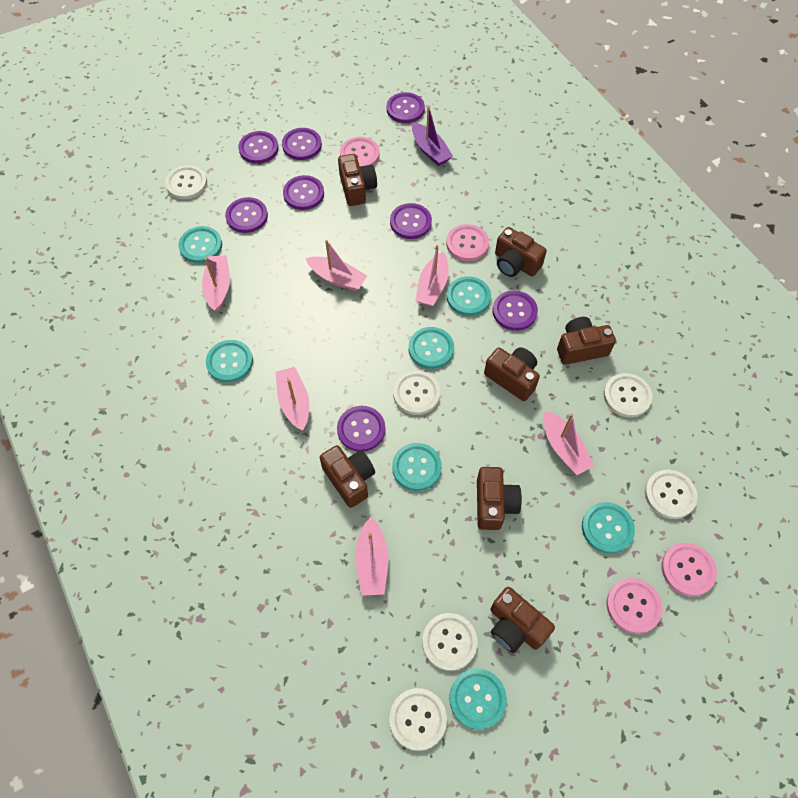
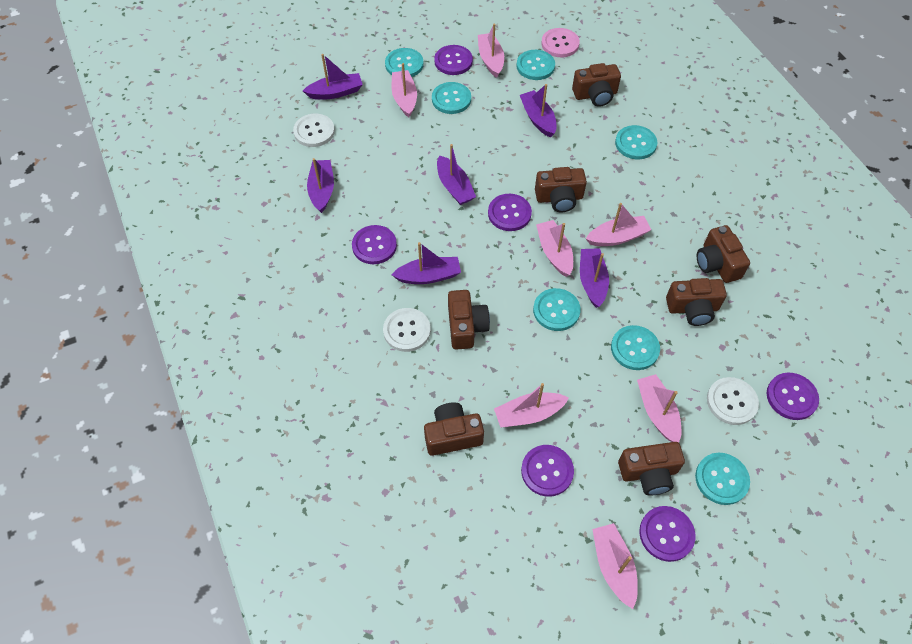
pink boat: 6 -> 7
pink button: 4 -> 1
purple boat: 1 -> 6
purple button: 8 -> 6
white button: 6 -> 3

